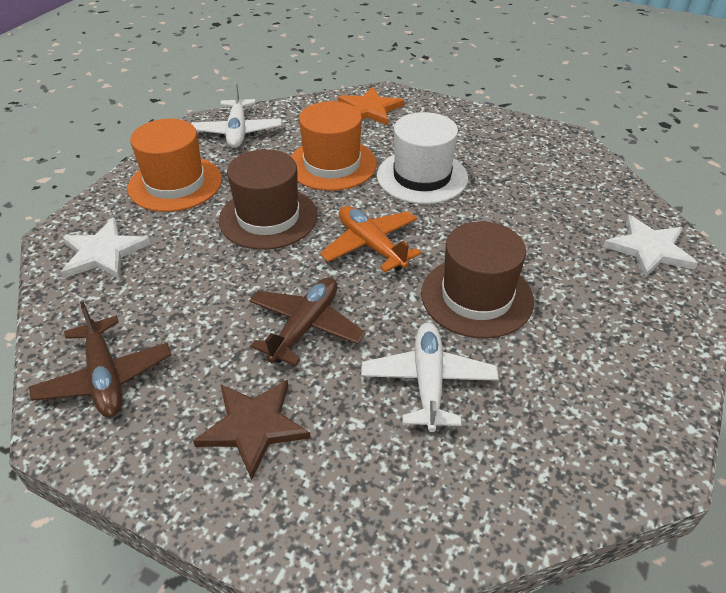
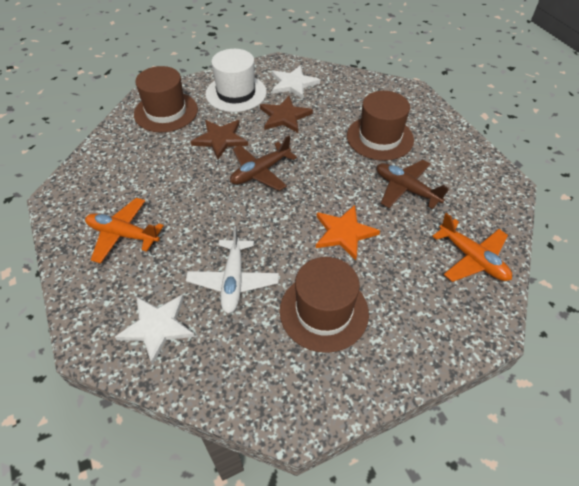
brown hat: 2 -> 3
brown star: 1 -> 2
orange hat: 2 -> 0
orange plane: 1 -> 2
white plane: 2 -> 1

